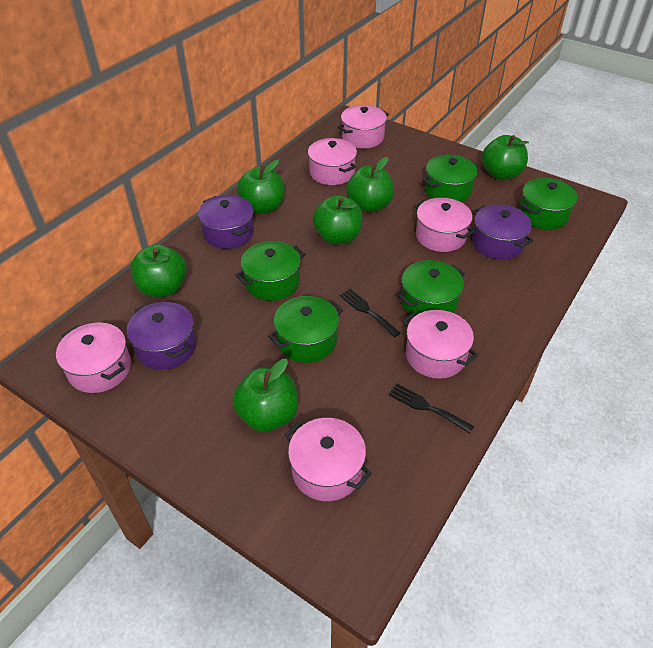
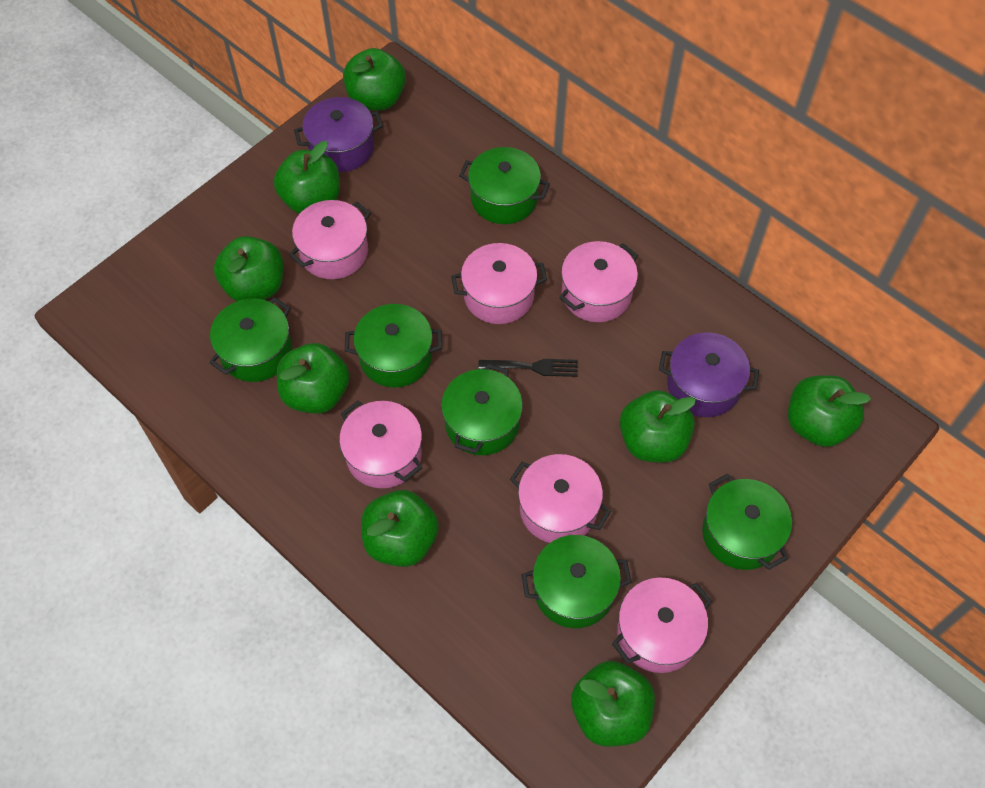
black fork: 2 -> 1
green apple: 6 -> 8
green pot: 5 -> 6
purple pot: 3 -> 2

